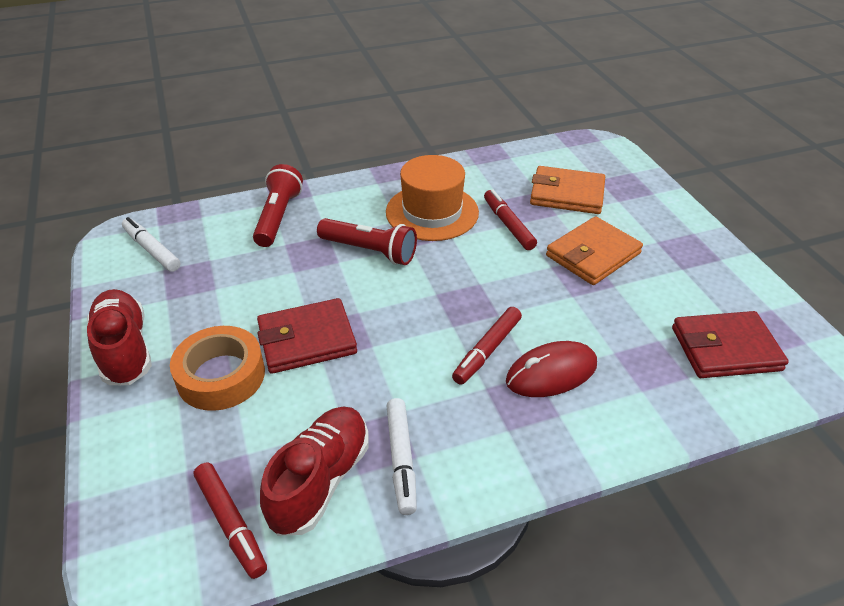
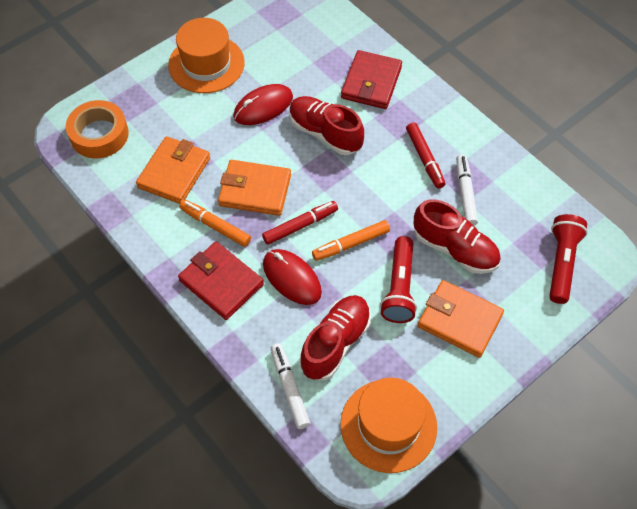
orange hat: 1 -> 2
orange marker: 0 -> 2
orange wallet: 2 -> 3
red marker: 3 -> 2
red mouse: 1 -> 2
red shoe: 2 -> 3

